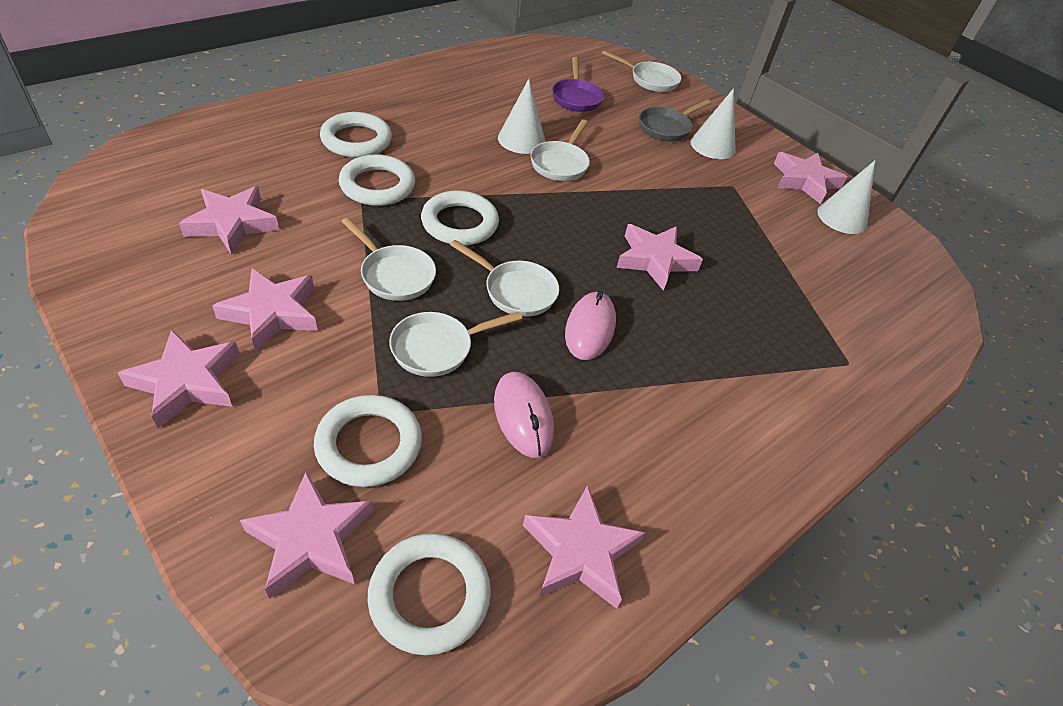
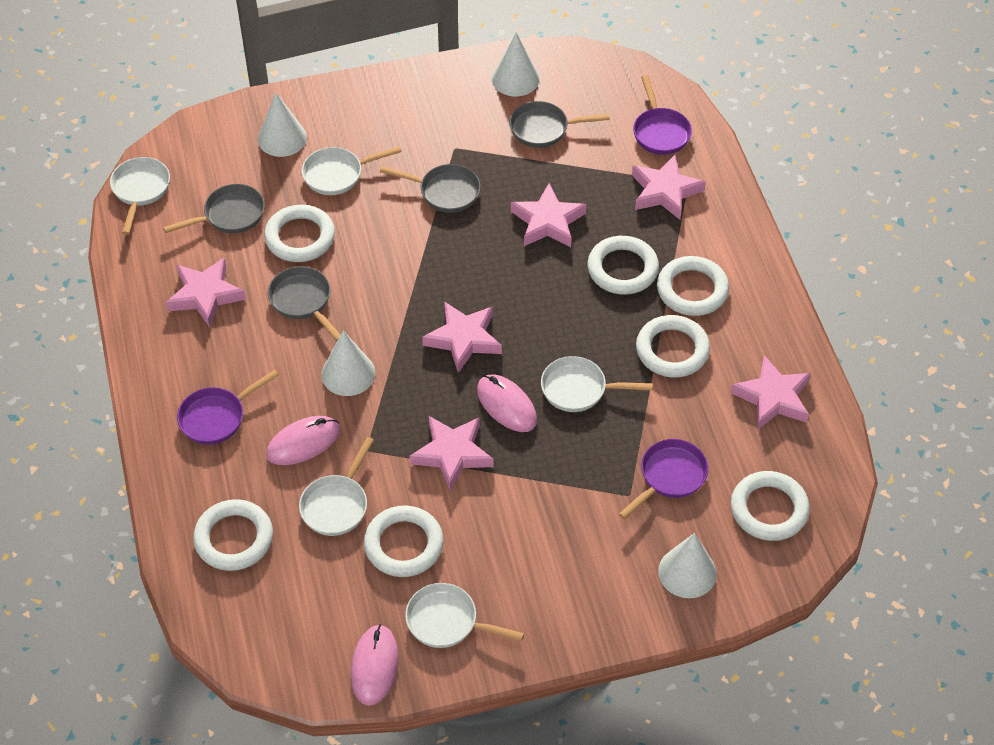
grey pan: 1 -> 4
pink mouse: 2 -> 3
pink star: 7 -> 6
purple pan: 1 -> 3
white cone: 3 -> 4
white ring: 5 -> 7

